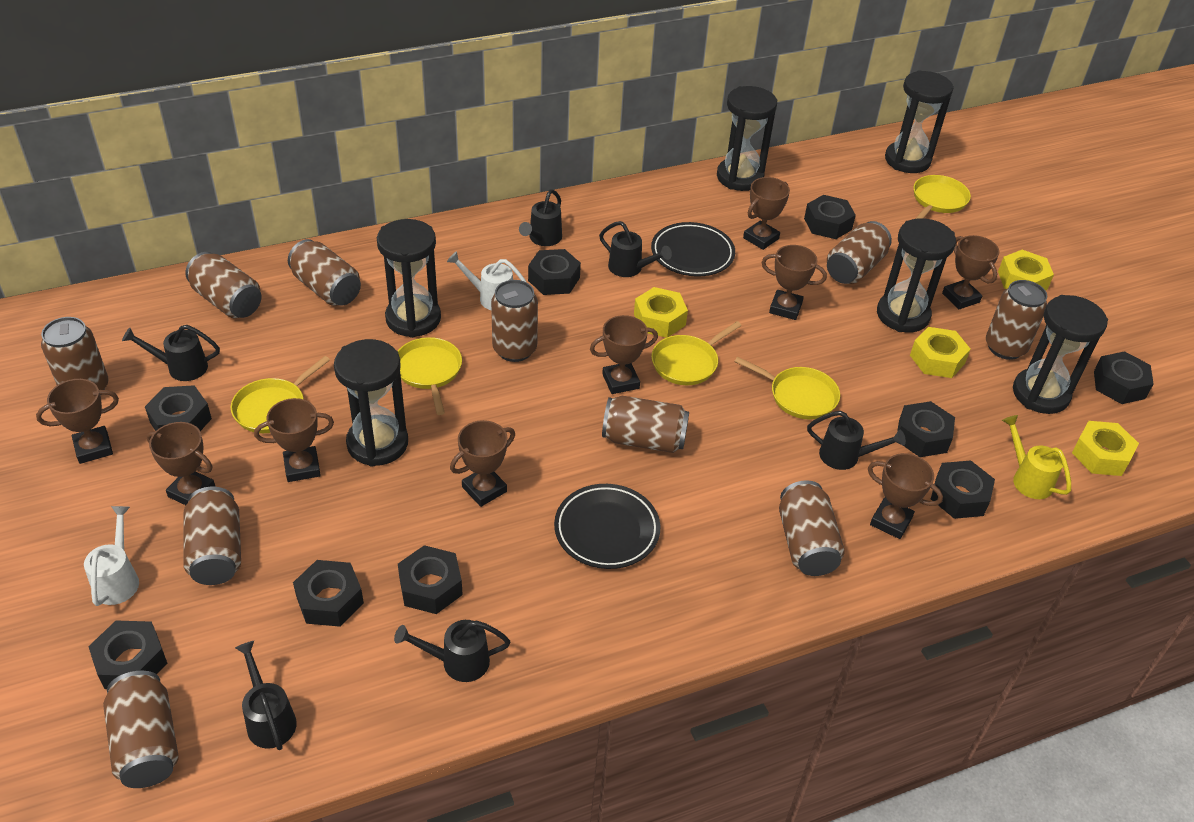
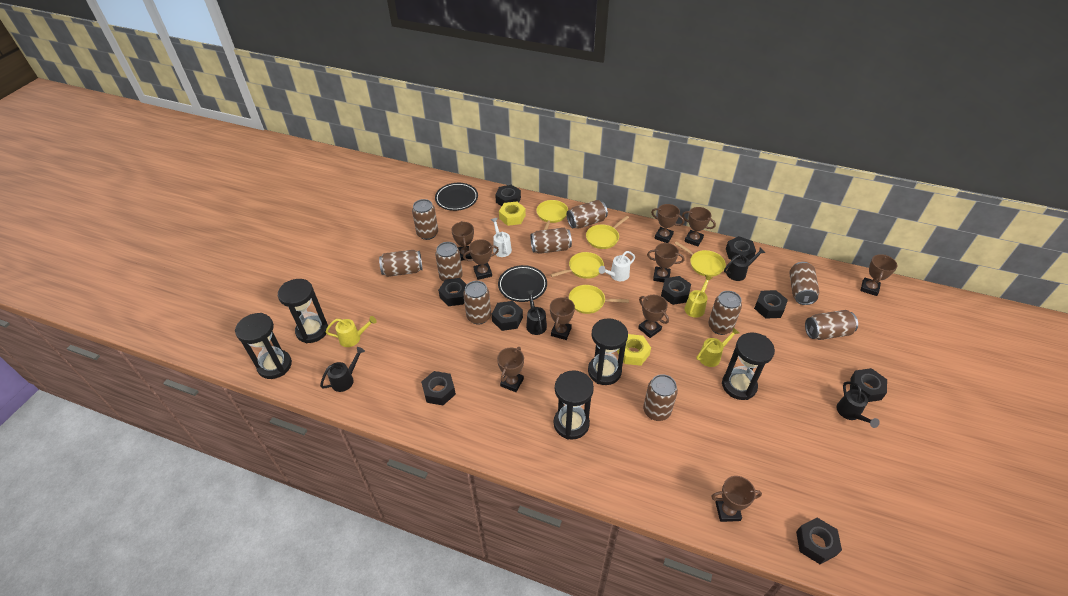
black hourglass: 6 -> 5
black watering can: 6 -> 4
brown trophy: 9 -> 10
yellow nut: 4 -> 2
yellow watering can: 1 -> 3

